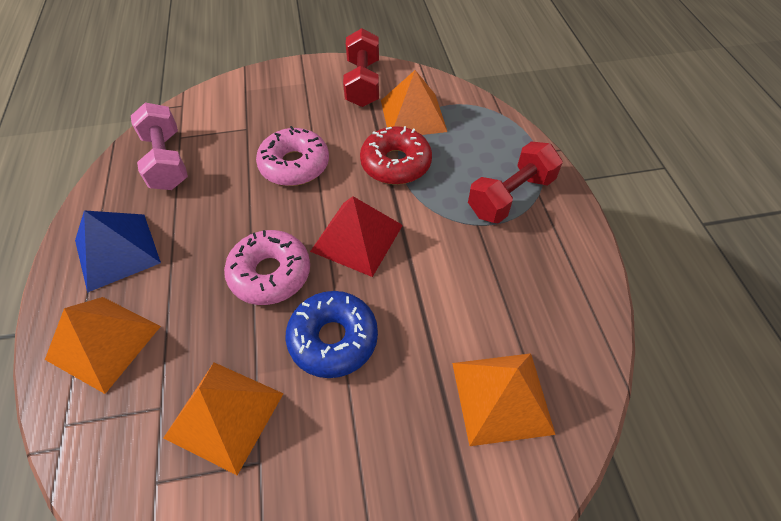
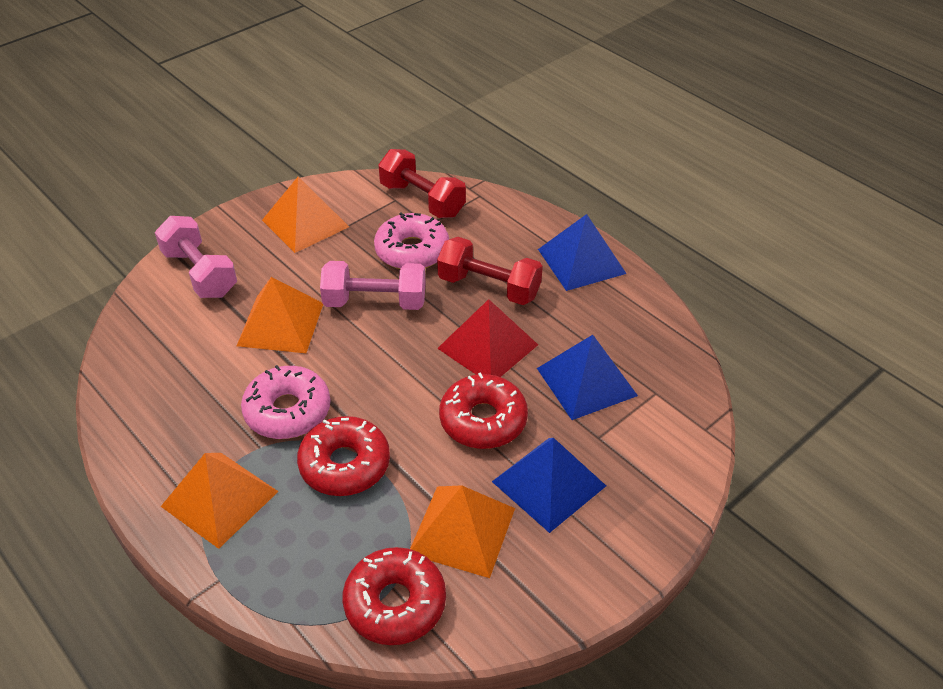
blue donut: 1 -> 0
blue pyramid: 1 -> 3
pink dumbbell: 1 -> 2
red donut: 1 -> 3

